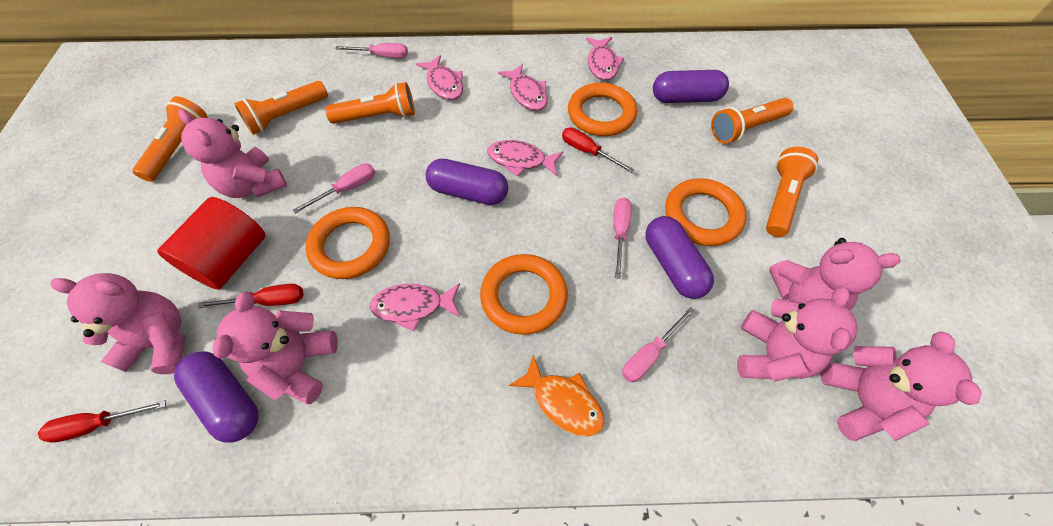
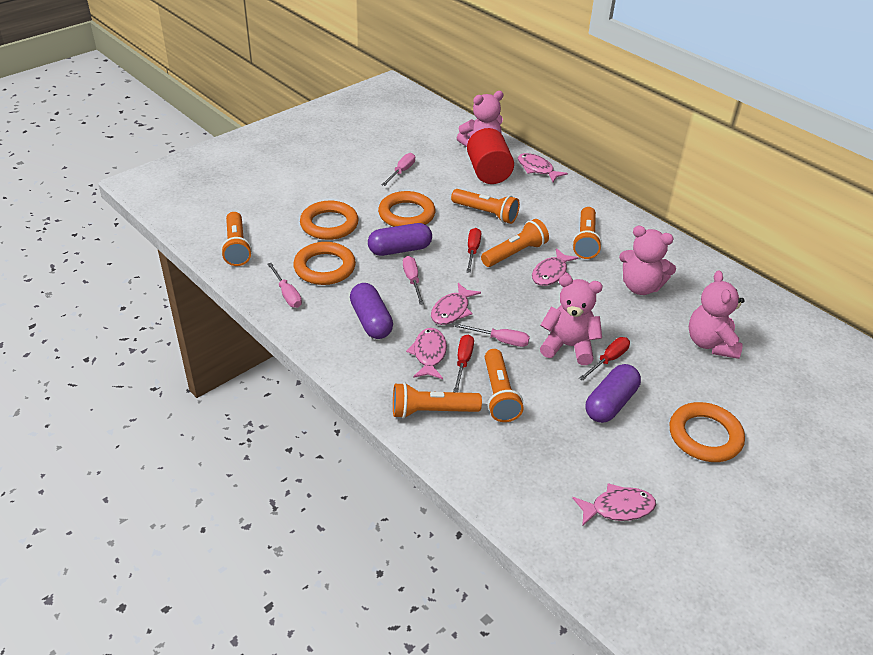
orange fish: 1 -> 0
orange flashlight: 5 -> 6
pink teddy bear: 6 -> 4
purple capsule: 4 -> 3

